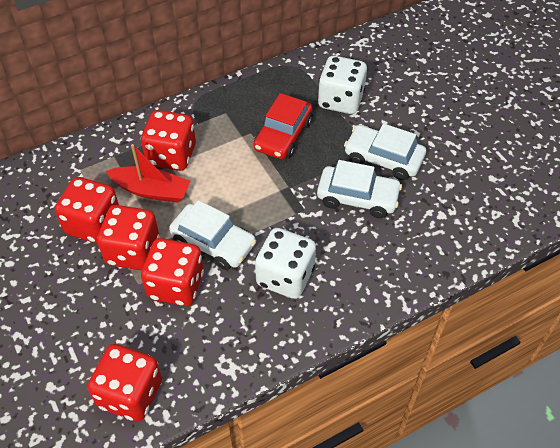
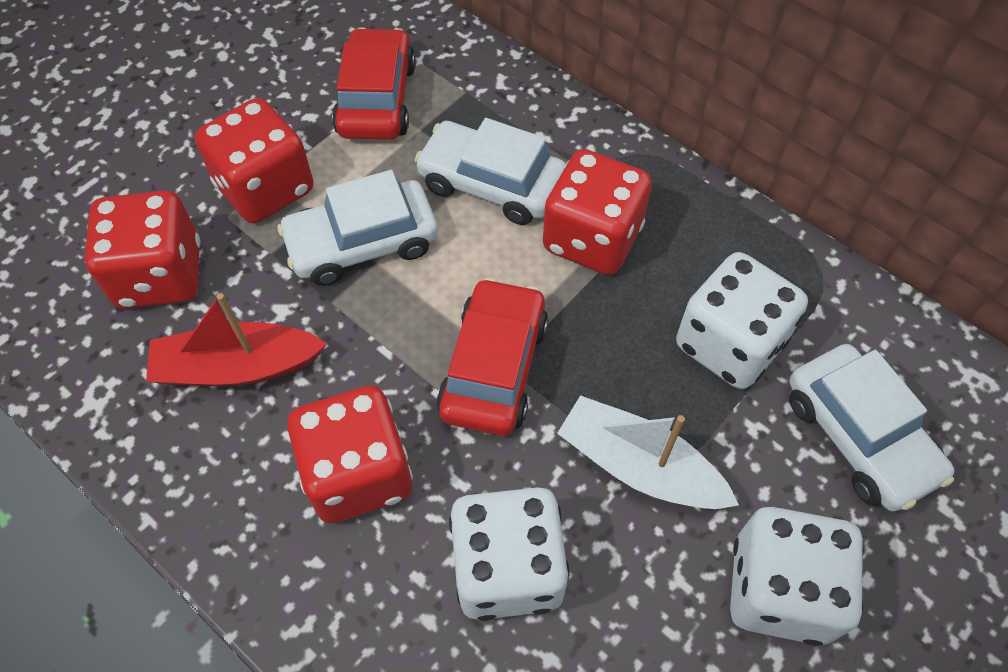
red car: 1 -> 2
red dice: 5 -> 4
white boat: 0 -> 1
white dice: 2 -> 3

